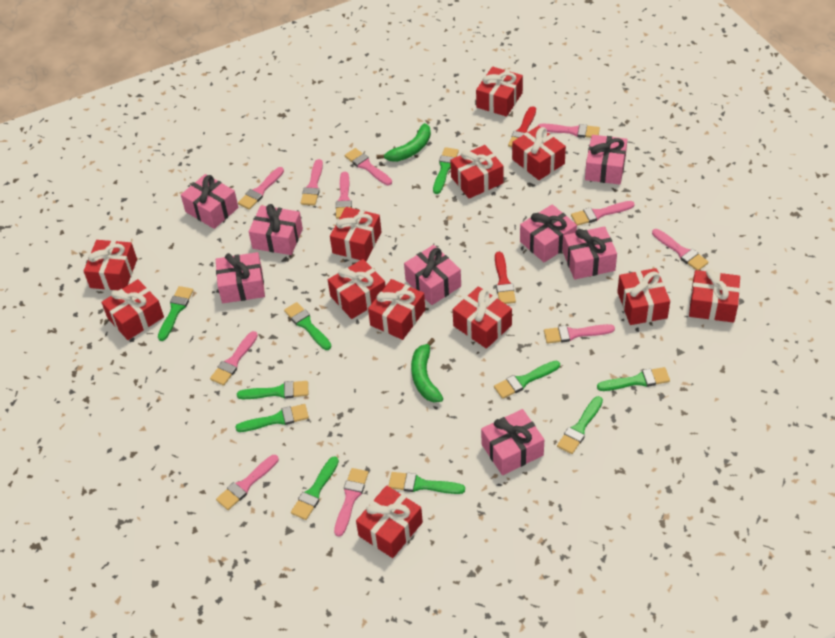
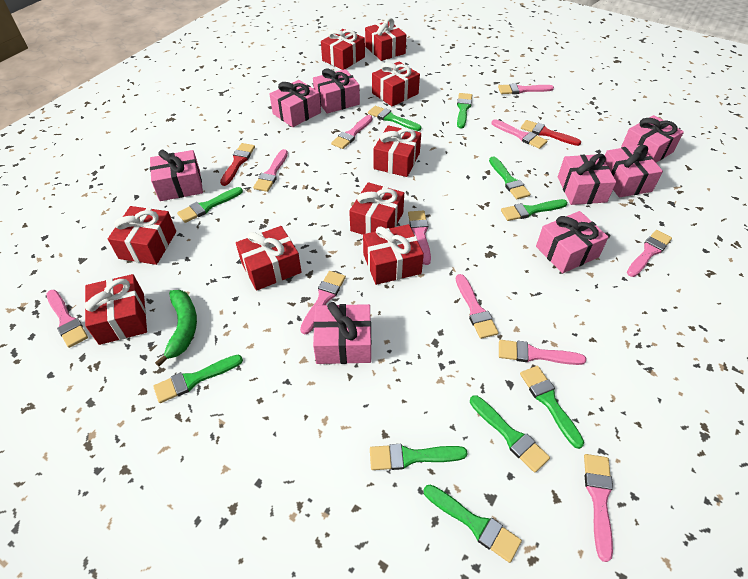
green banana: 2 -> 1
red gift: 12 -> 9

